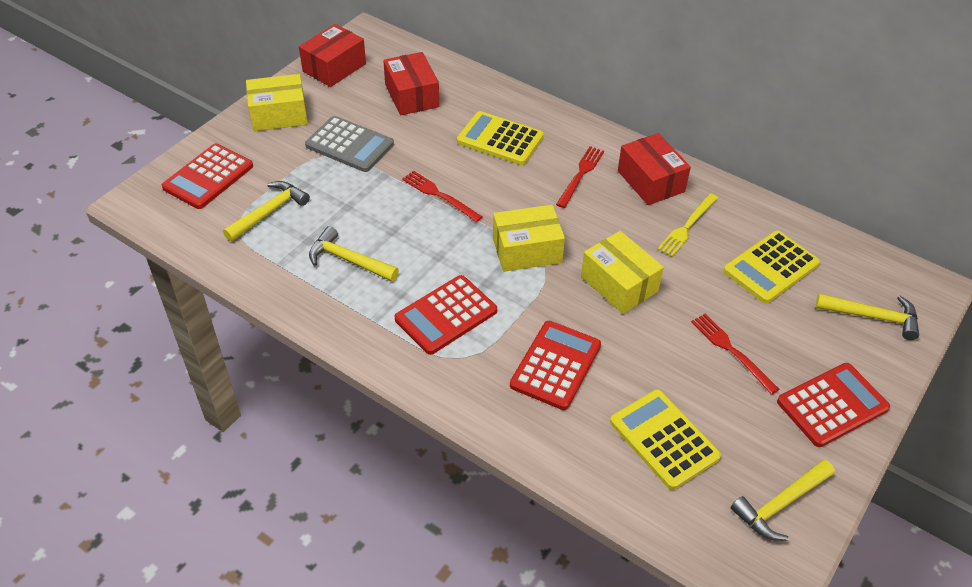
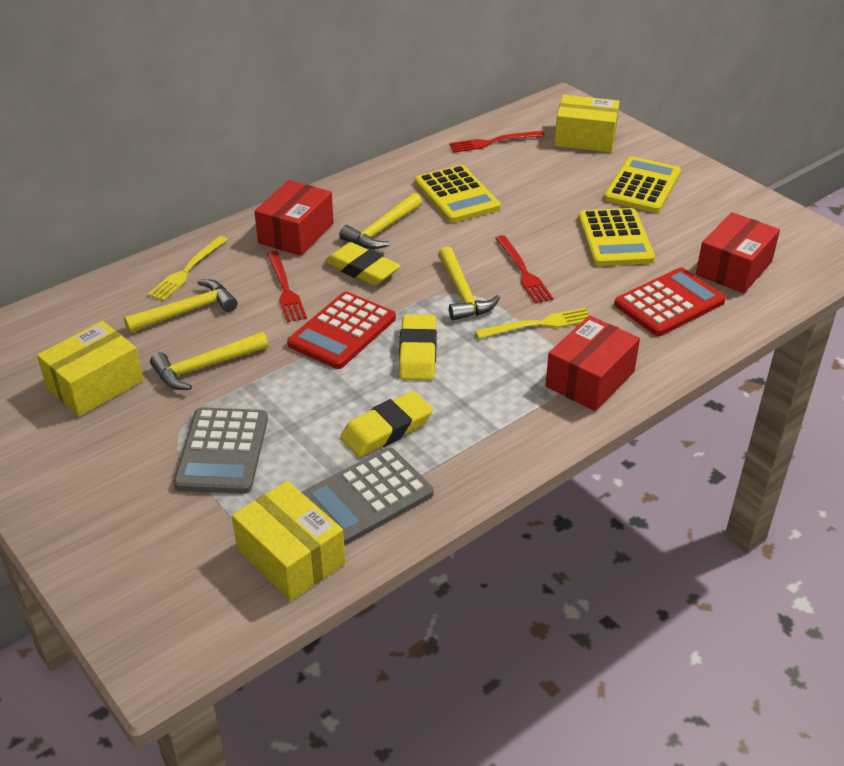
grey calculator: 1 -> 2
red calculator: 4 -> 2
yellow eraser: 0 -> 3
yellow fork: 1 -> 2

